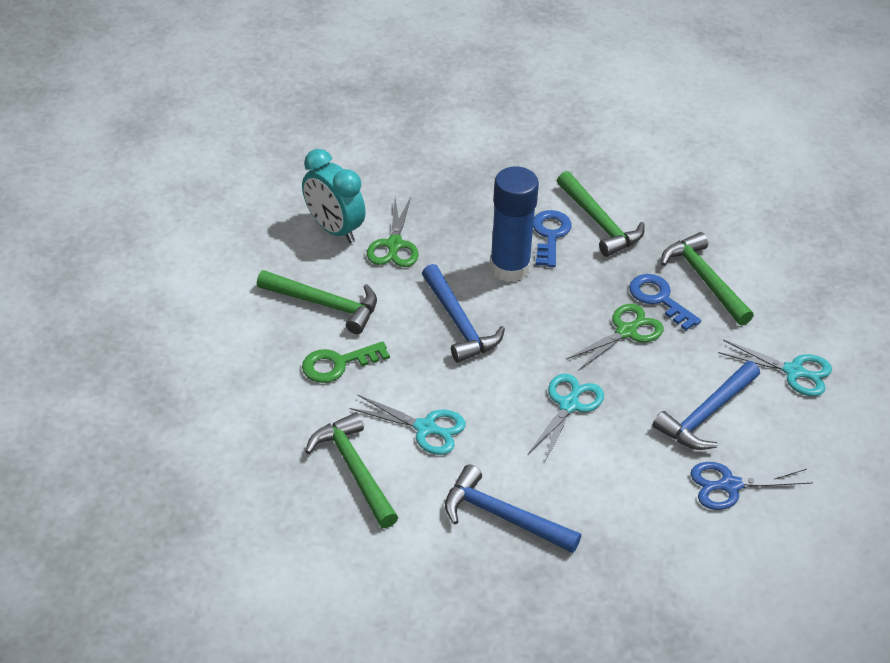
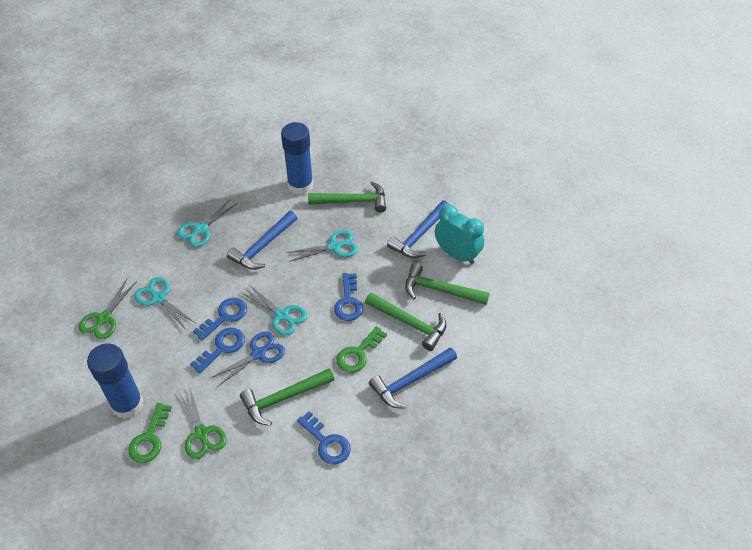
blue glue stick: 1 -> 2
blue key: 2 -> 4
green key: 1 -> 2
turquoise scissors: 3 -> 4

